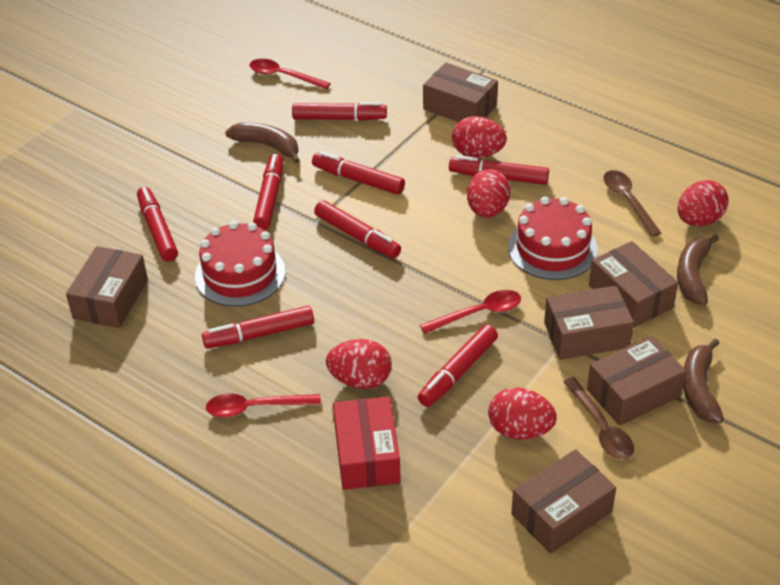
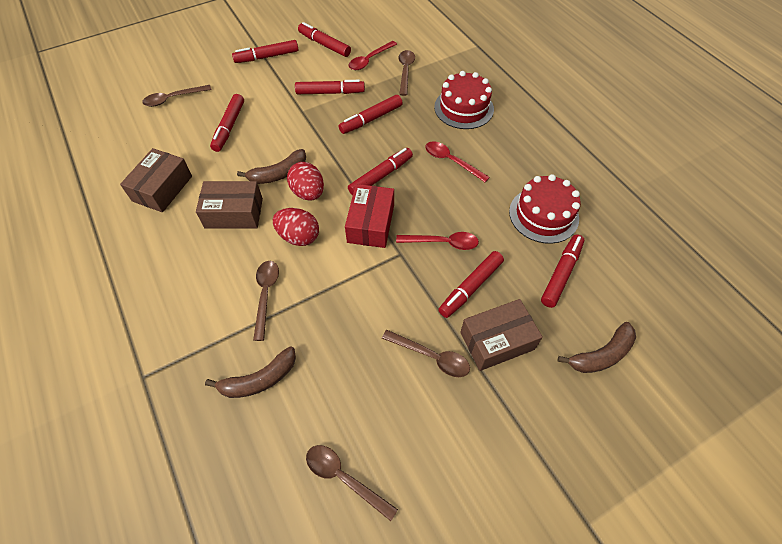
brown box: 6 -> 3
brown spoon: 2 -> 5
red egg: 5 -> 2

